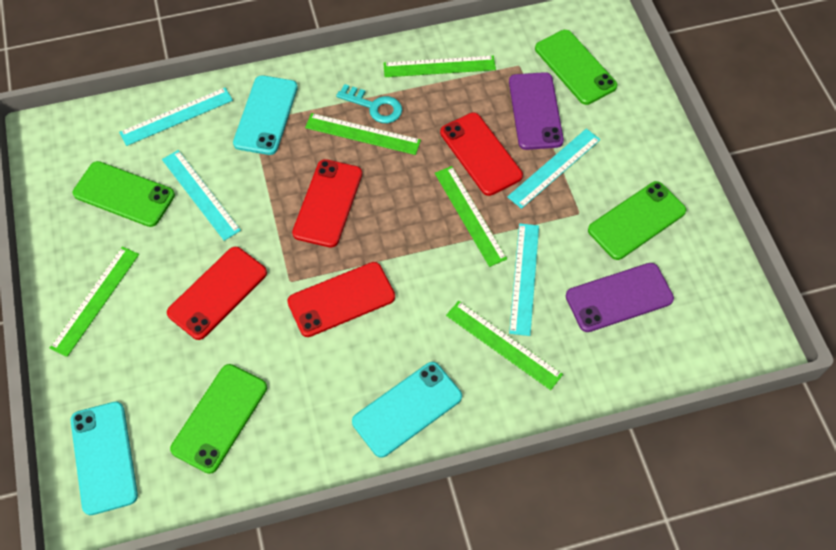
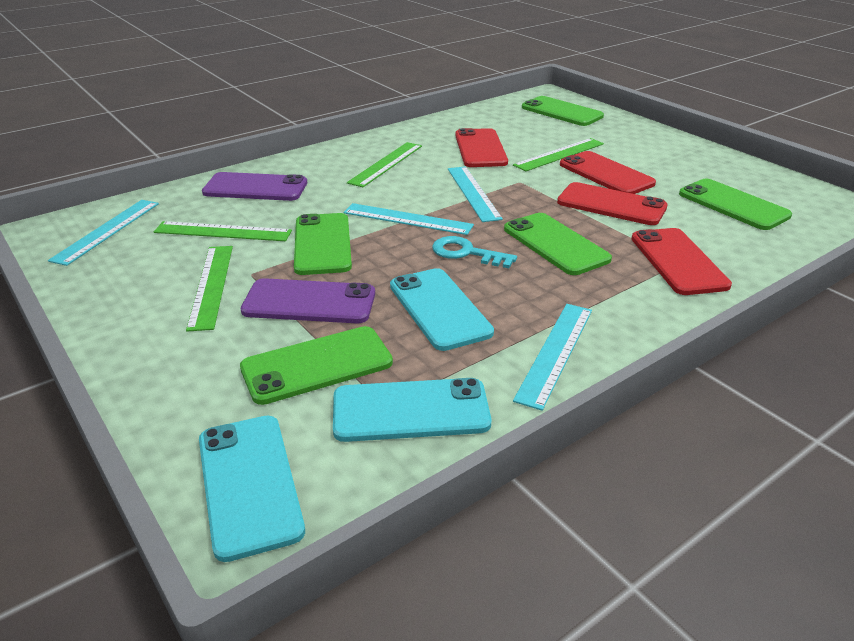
green phone: 4 -> 5
green ruler: 5 -> 4

